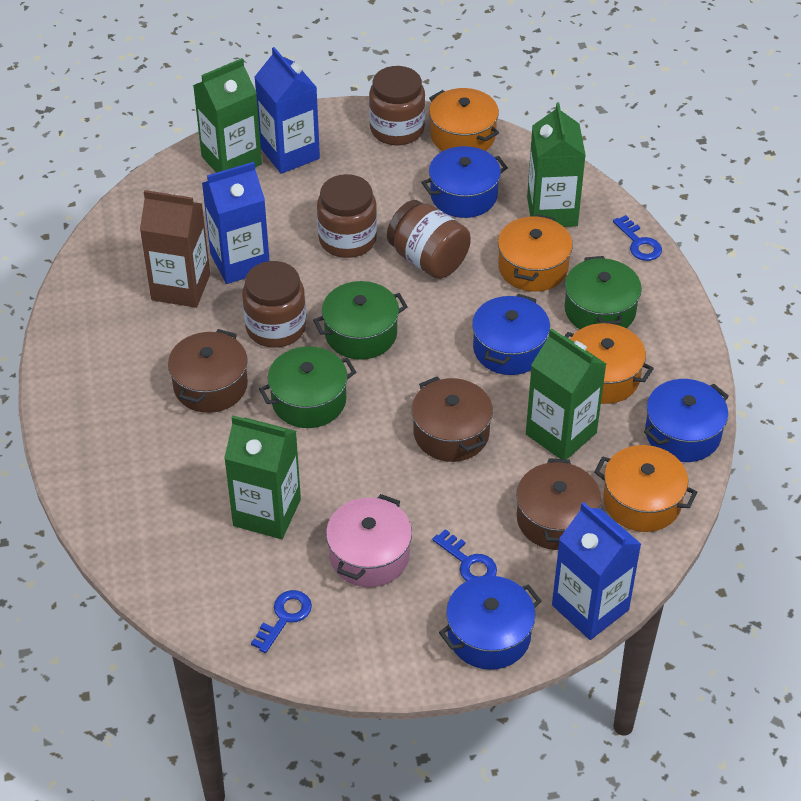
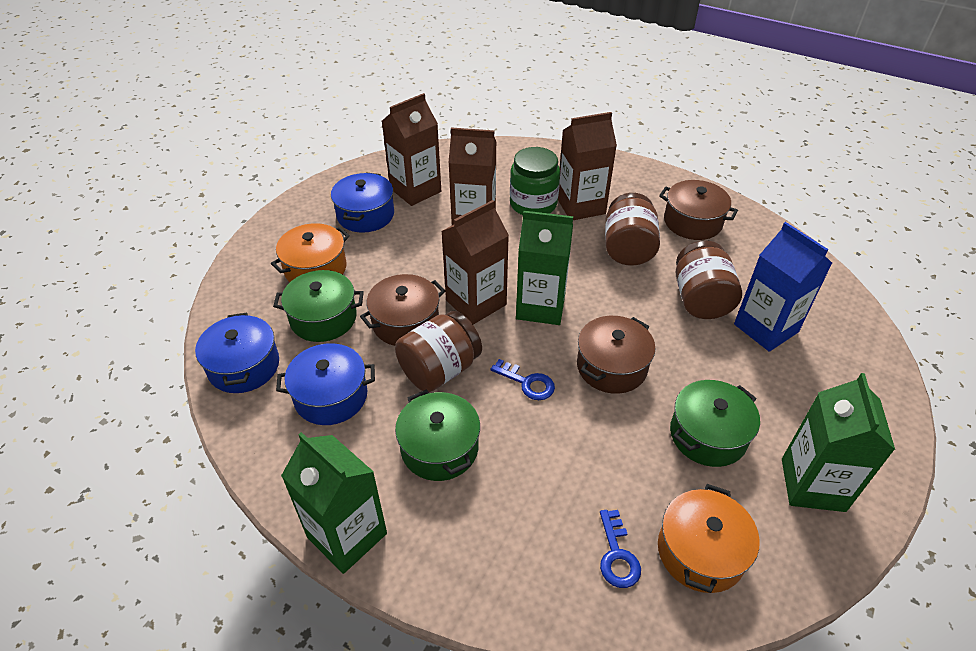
blue carton: 3 -> 1
blue key: 3 -> 2
blue pot: 4 -> 3
brown carton: 1 -> 4
brown jar: 4 -> 3
green carton: 4 -> 3
green jar: 0 -> 1
orange pot: 4 -> 2
pink pot: 1 -> 0

